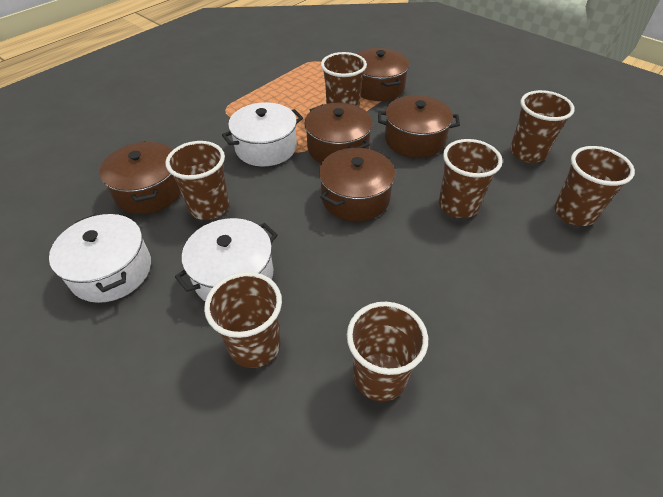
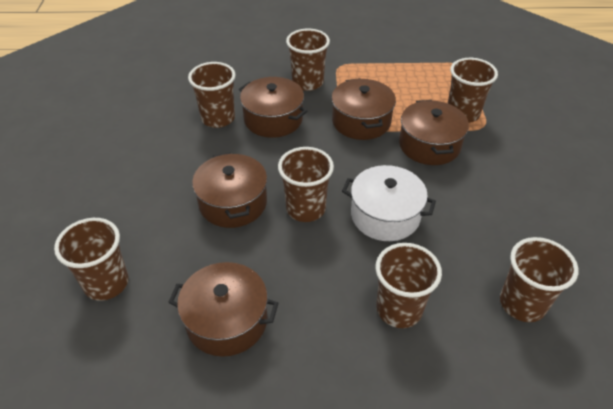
white pot: 3 -> 1

